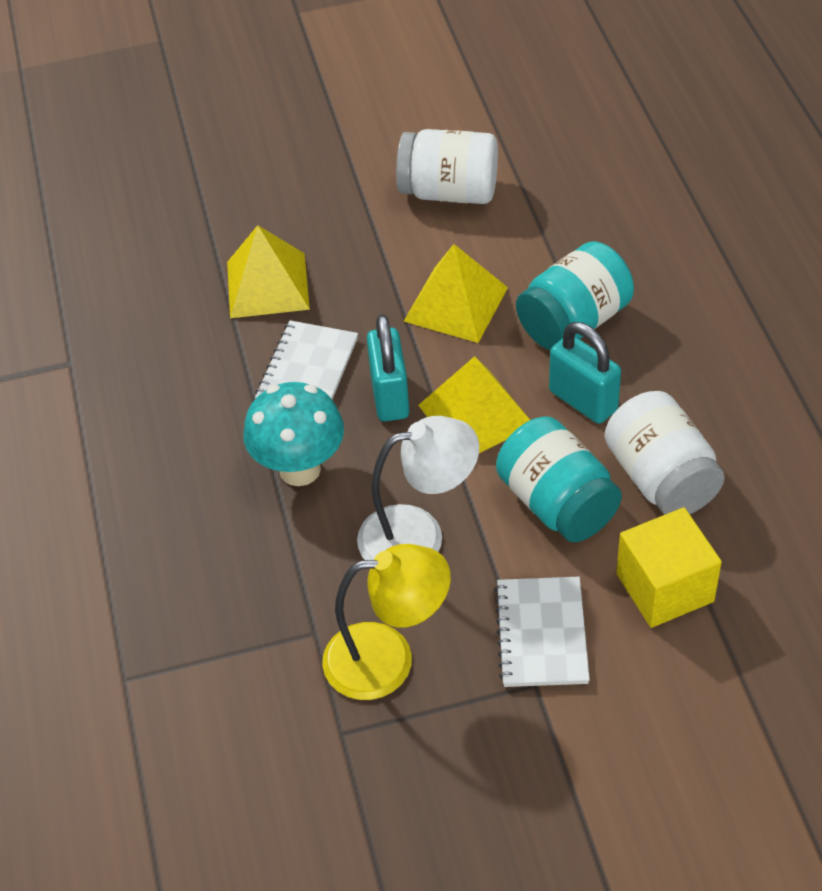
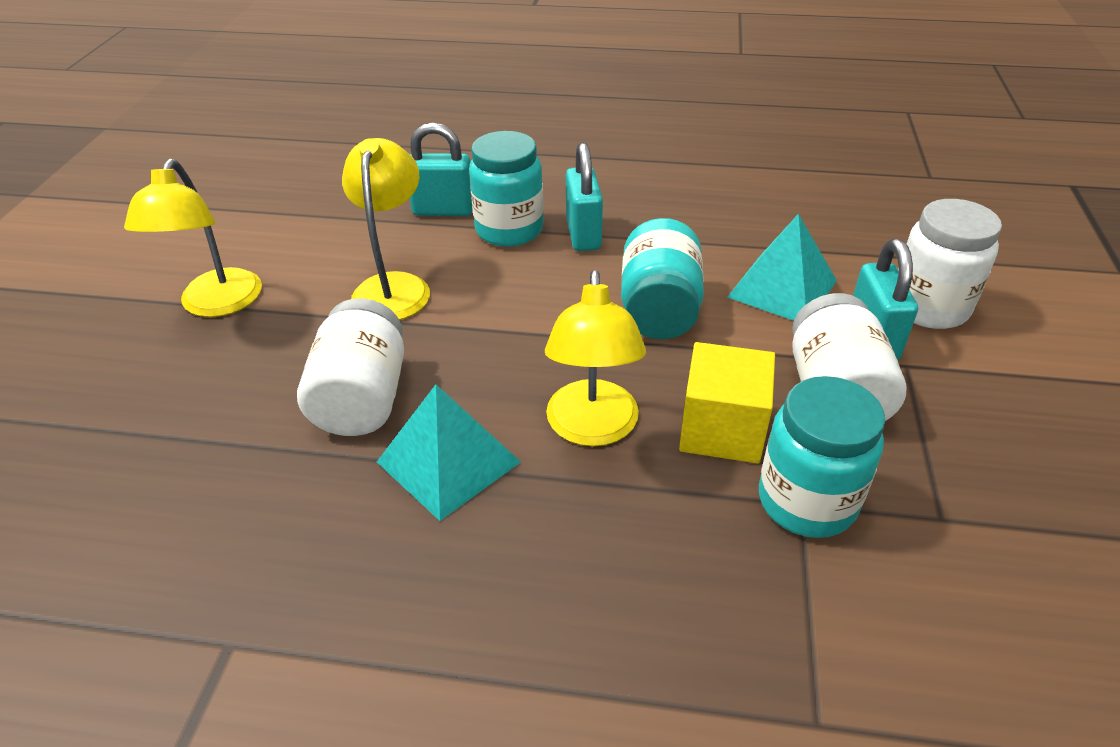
turquoise jar: 2 -> 3
turquoise mushroom: 1 -> 0
turquoise padlock: 2 -> 3
turquoise pyramid: 0 -> 2
white jar: 2 -> 3
white lamp: 1 -> 0
white notebook: 2 -> 0
yellow lamp: 1 -> 3
yellow pyramid: 3 -> 0

